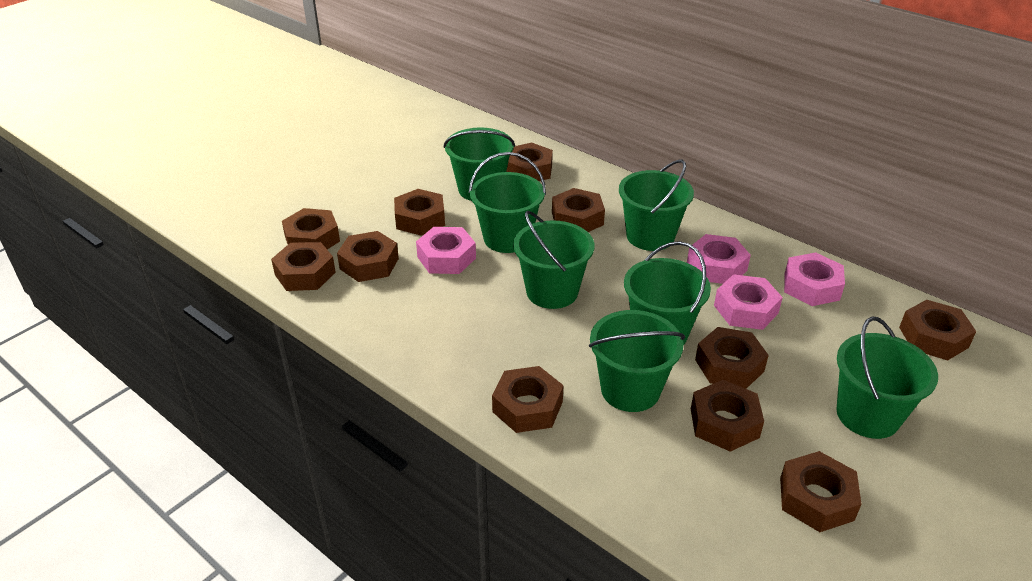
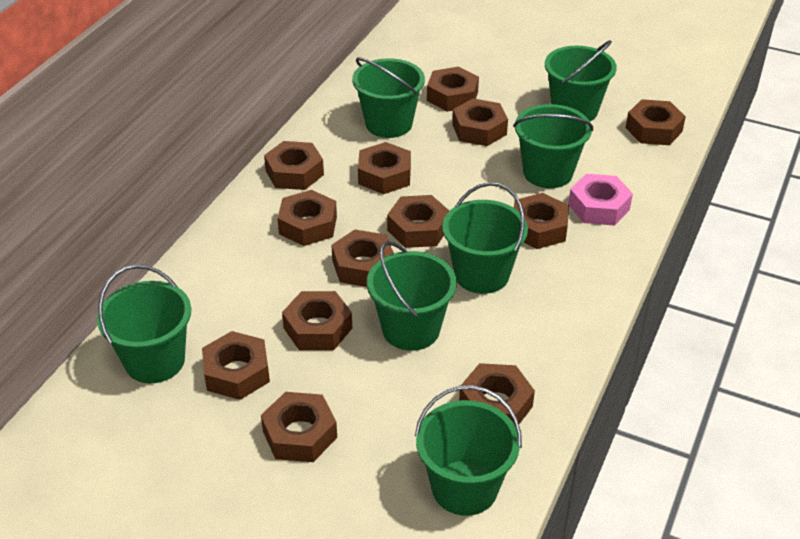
brown nut: 11 -> 13
pink nut: 4 -> 1

